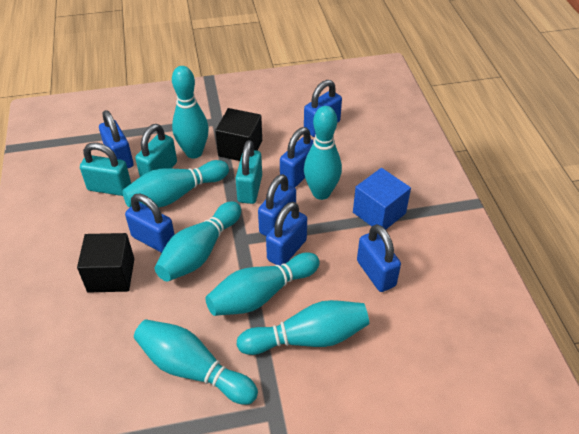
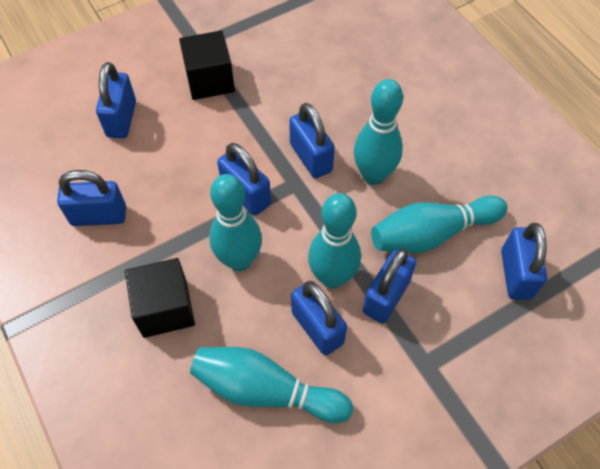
blue cube: 1 -> 0
turquoise bowling pin: 7 -> 5
turquoise padlock: 3 -> 0

